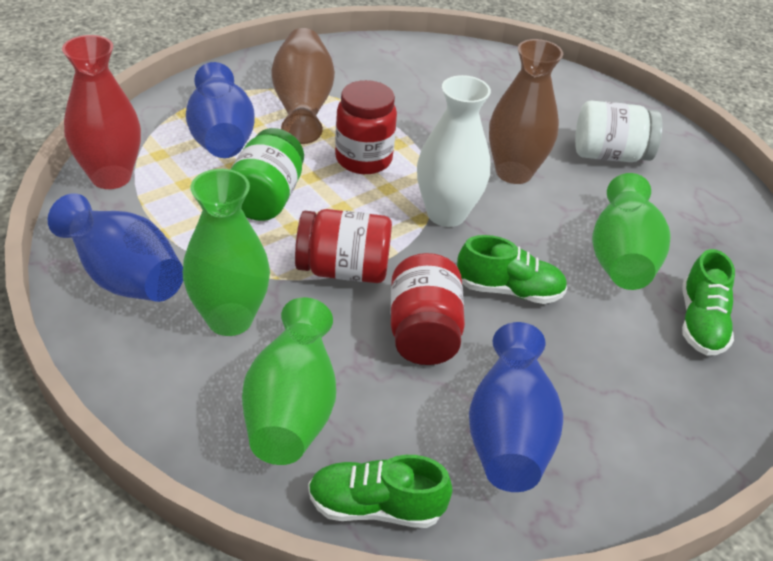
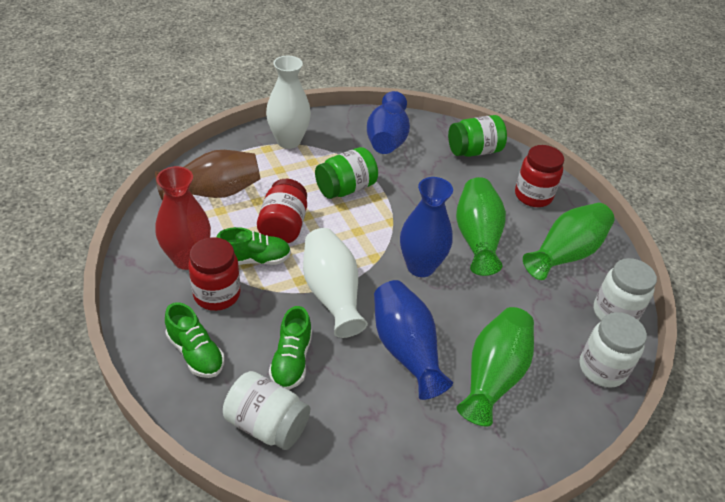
brown vase: 2 -> 1
green jar: 1 -> 2
white jar: 1 -> 3
white vase: 1 -> 2

